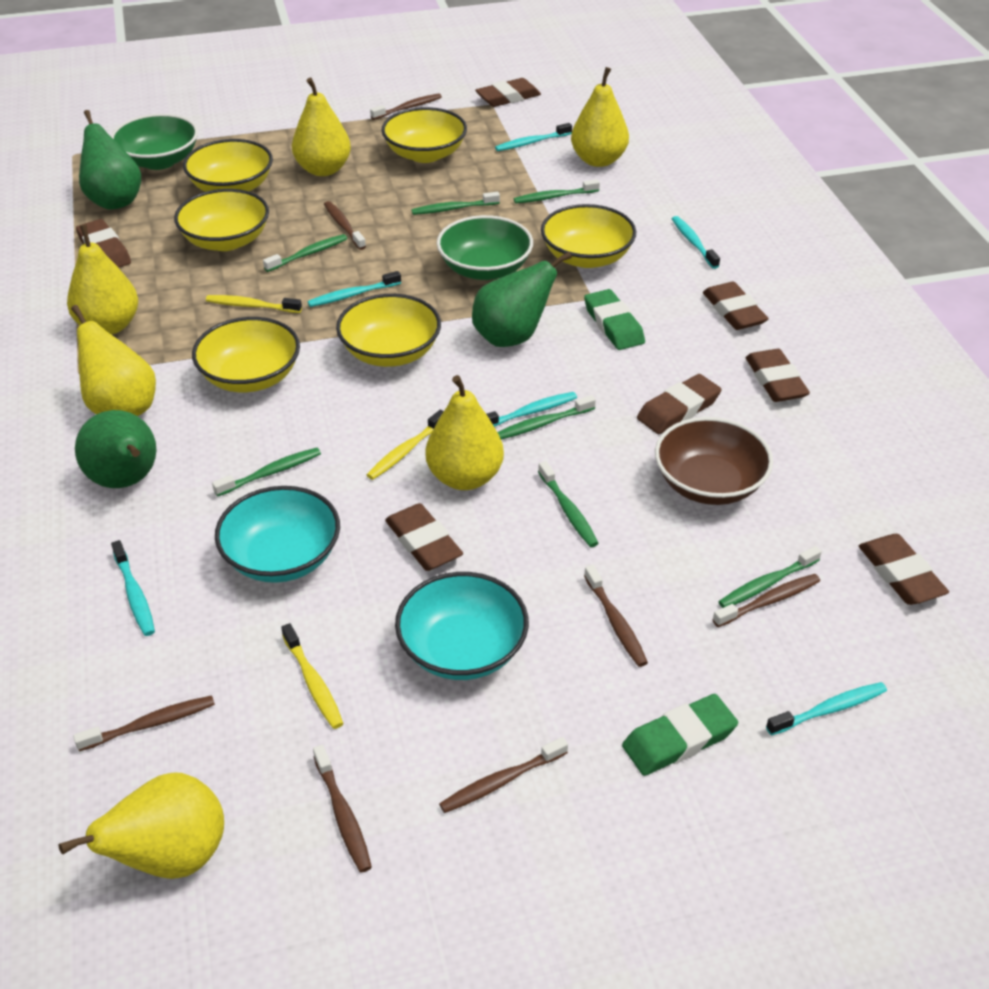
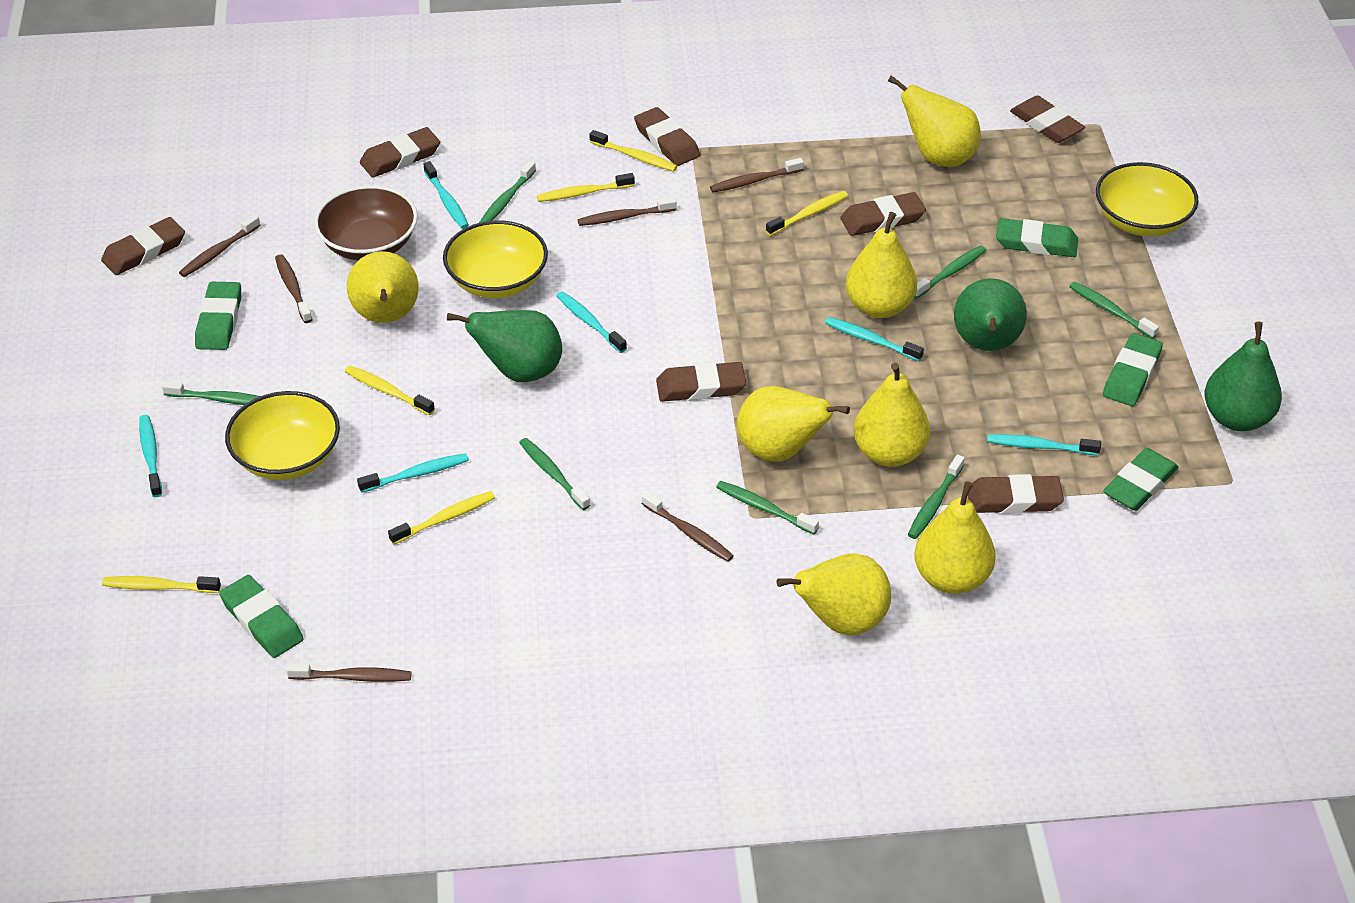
brown toothbrush: 7 -> 6
green bowl: 2 -> 0
green eraser: 2 -> 5
turquoise bowl: 2 -> 0
yellow bowl: 6 -> 3
yellow pear: 6 -> 7
yellow toothbrush: 3 -> 6

